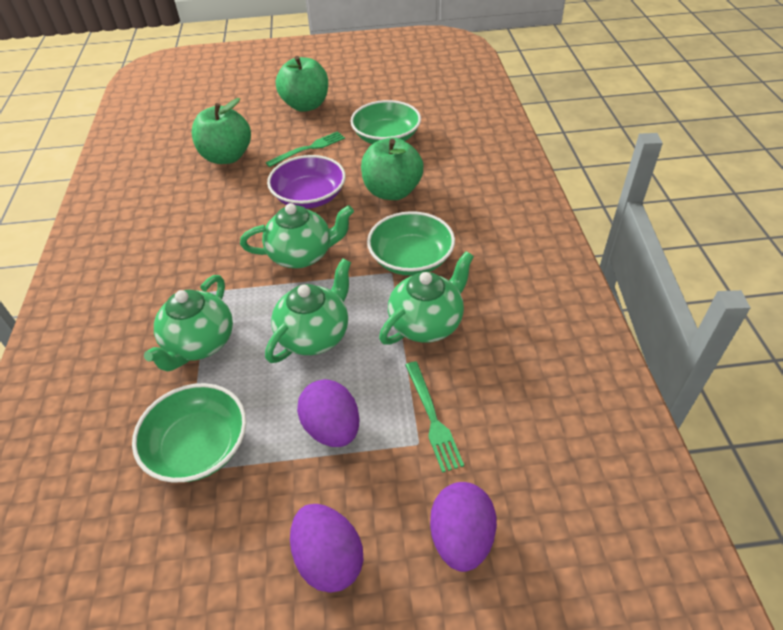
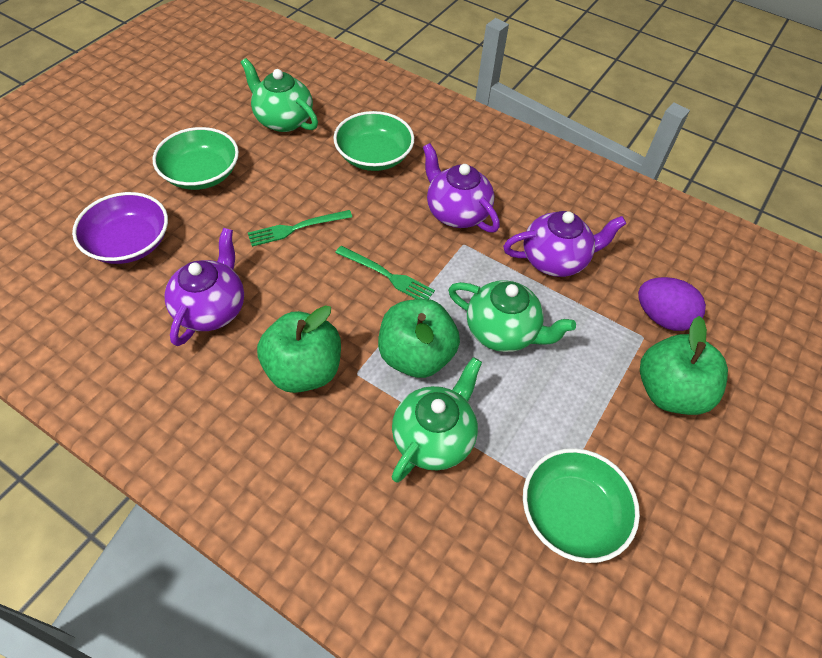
green teapot: 4 -> 3
purple egg: 3 -> 1
purple teapot: 0 -> 3

